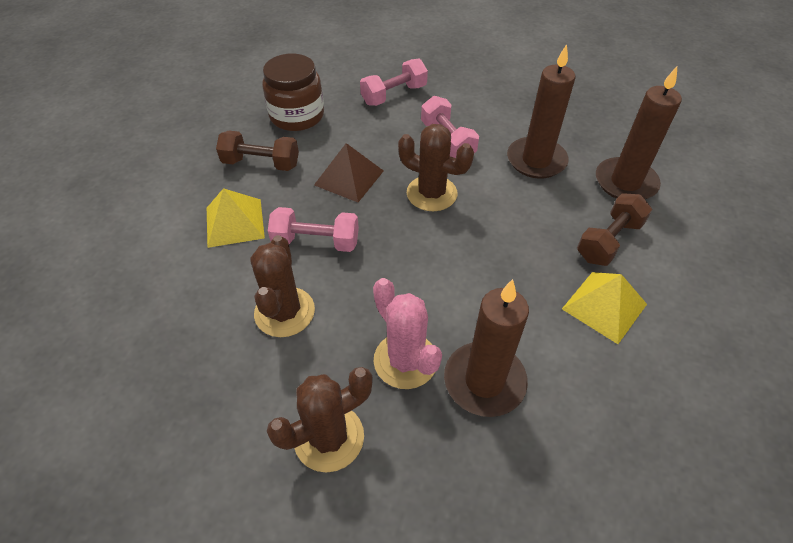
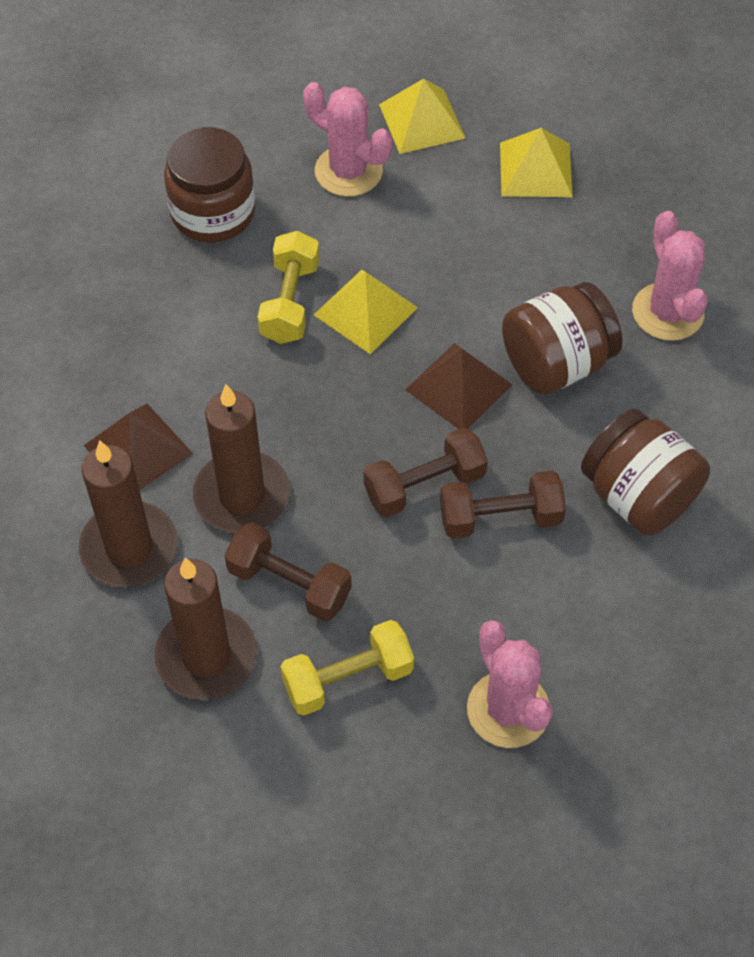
brown cactus: 3 -> 0
brown dumbbell: 2 -> 3
brown jar: 1 -> 3
brown pyramid: 1 -> 2
pink cactus: 1 -> 3
pink dumbbell: 3 -> 0
yellow dumbbell: 0 -> 2
yellow pyramid: 2 -> 3

